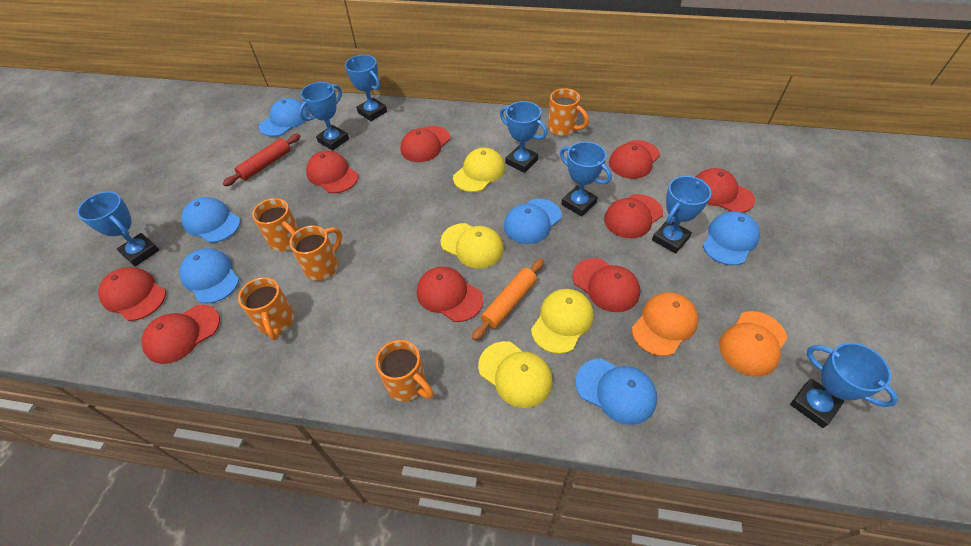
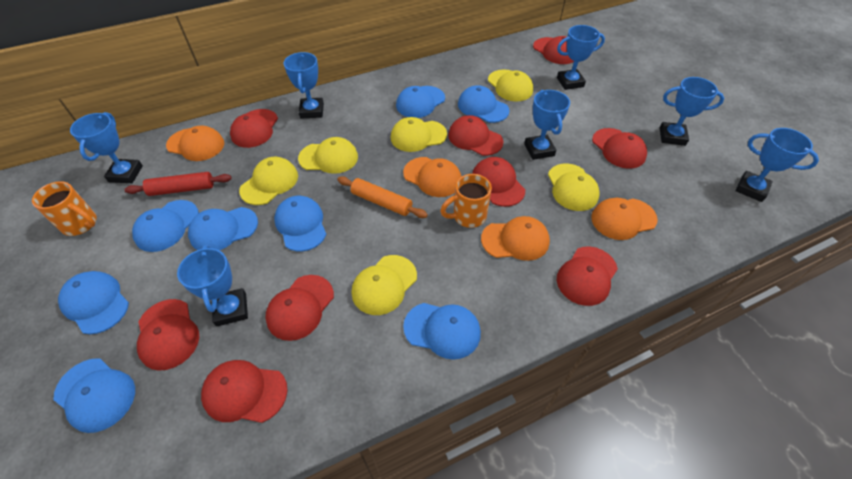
blue cap: 6 -> 8
orange cap: 2 -> 4
orange mug: 5 -> 2
yellow cap: 4 -> 6

